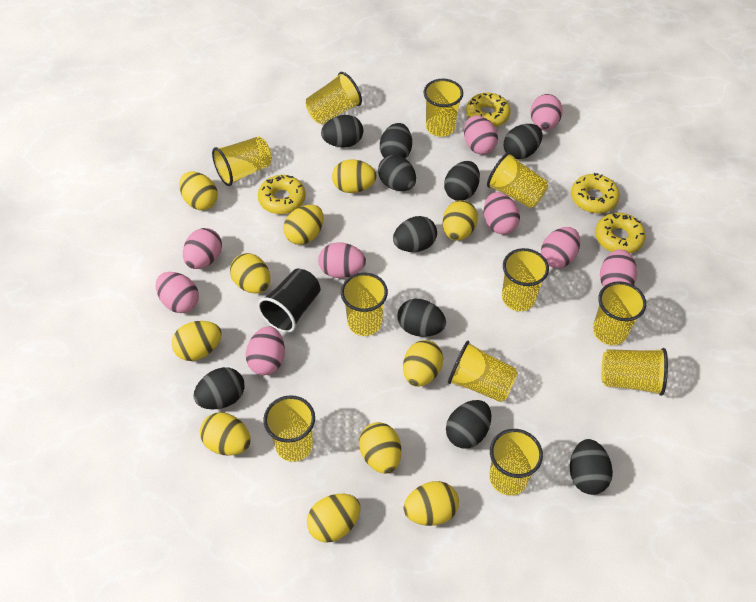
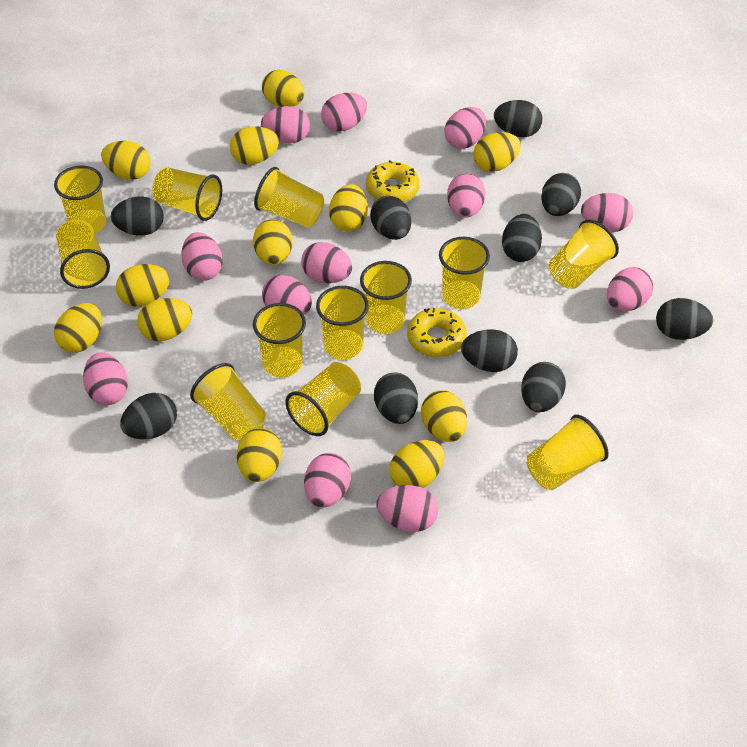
black cup: 1 -> 0
pink egg: 9 -> 12
yellow cup: 11 -> 12
yellow donut: 4 -> 2
yellow egg: 11 -> 12

